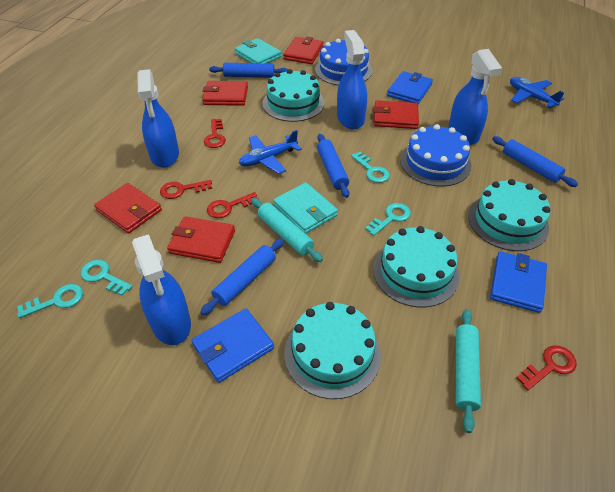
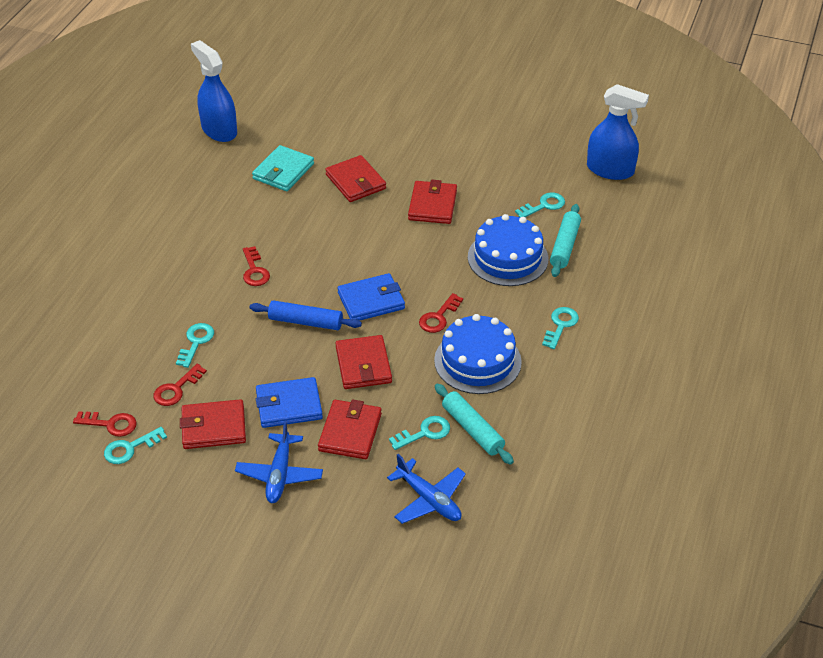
blue rolling pin: 4 -> 1
blue spray bottle: 4 -> 2
blue wallet: 3 -> 2
turquoise cake: 4 -> 0
turquoise key: 4 -> 5
turquoise wallet: 2 -> 1

